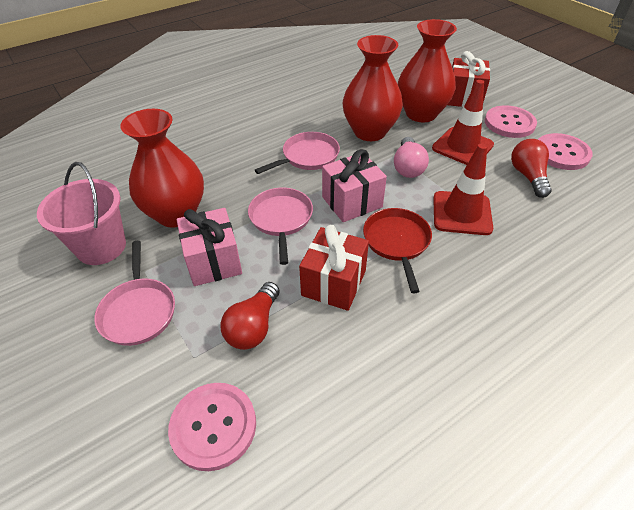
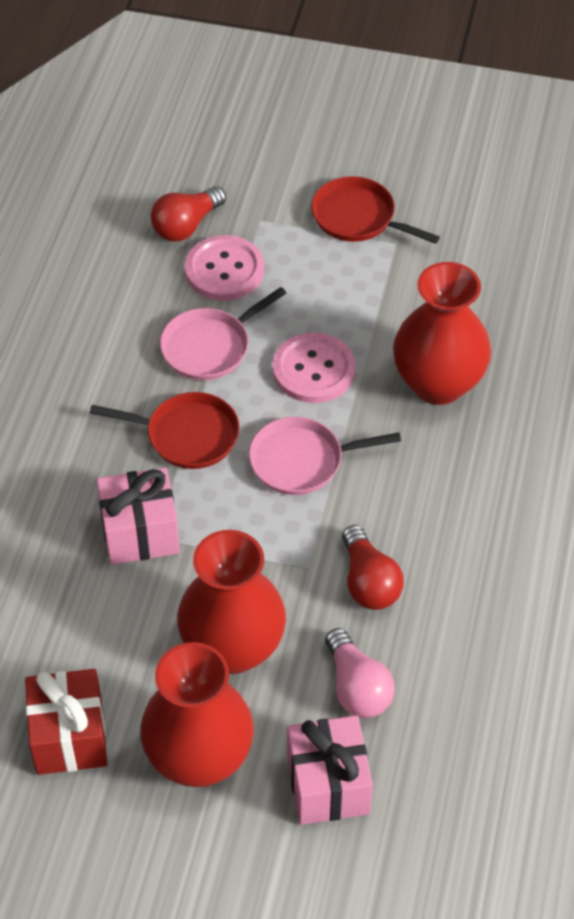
pink bucket: 1 -> 0
pink button: 3 -> 2
pink pan: 3 -> 2
red gift: 2 -> 1
red pan: 1 -> 2
red traffic cone: 2 -> 0

